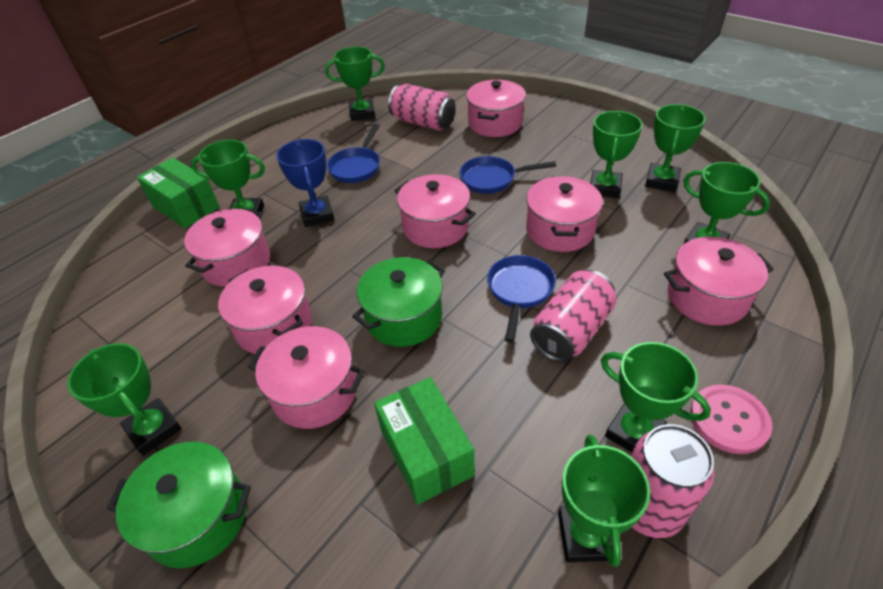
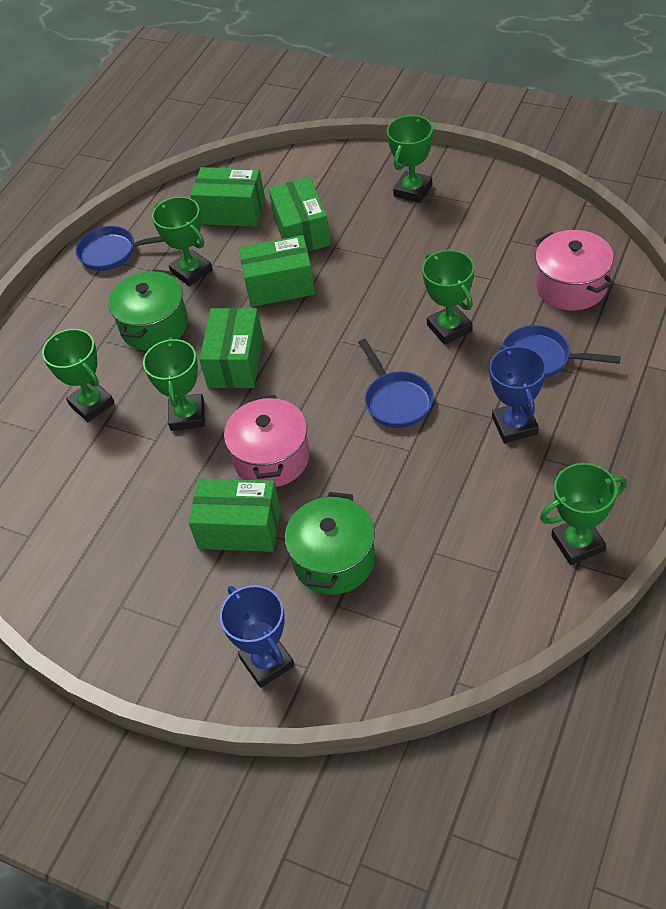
blue trophy: 1 -> 2
green box: 2 -> 5
green trophy: 8 -> 6
pink button: 1 -> 0
pink can: 3 -> 0
pink pot: 7 -> 2

